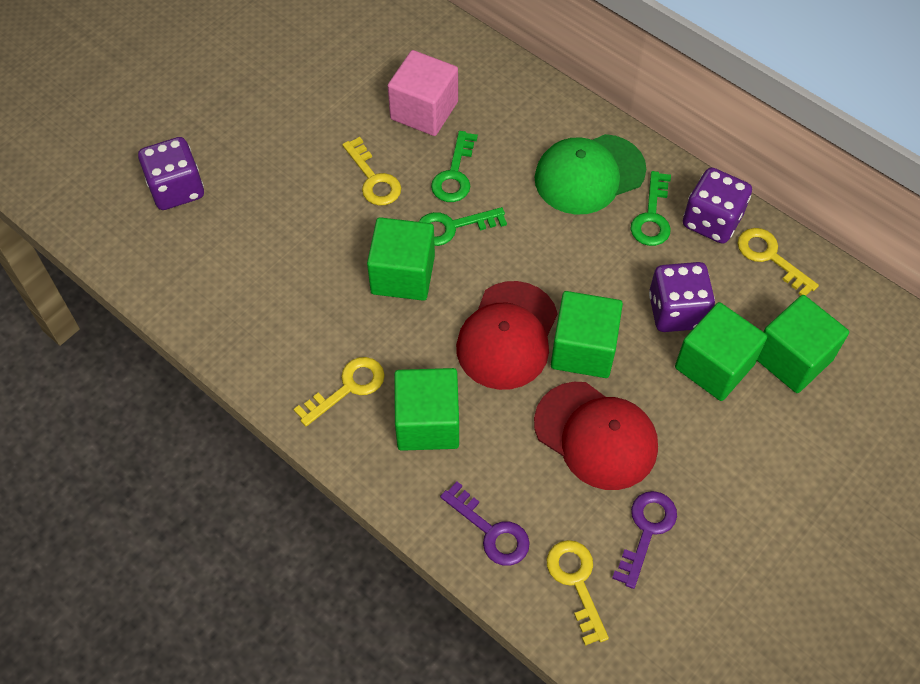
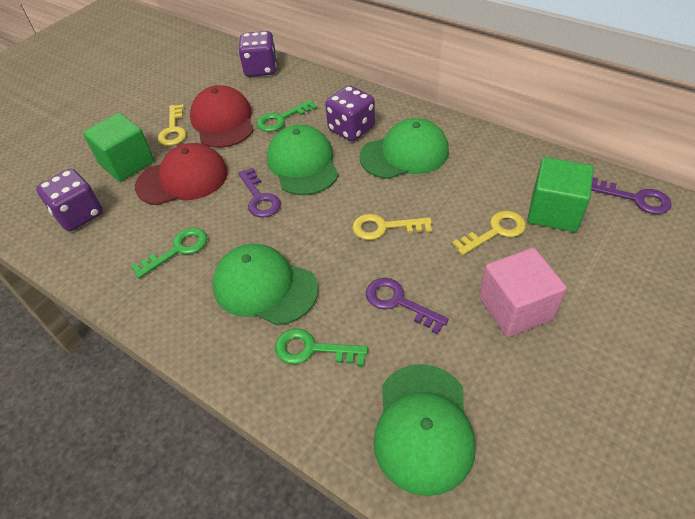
green cap: 1 -> 4
green cube: 5 -> 2
purple key: 2 -> 3
yellow key: 4 -> 3

